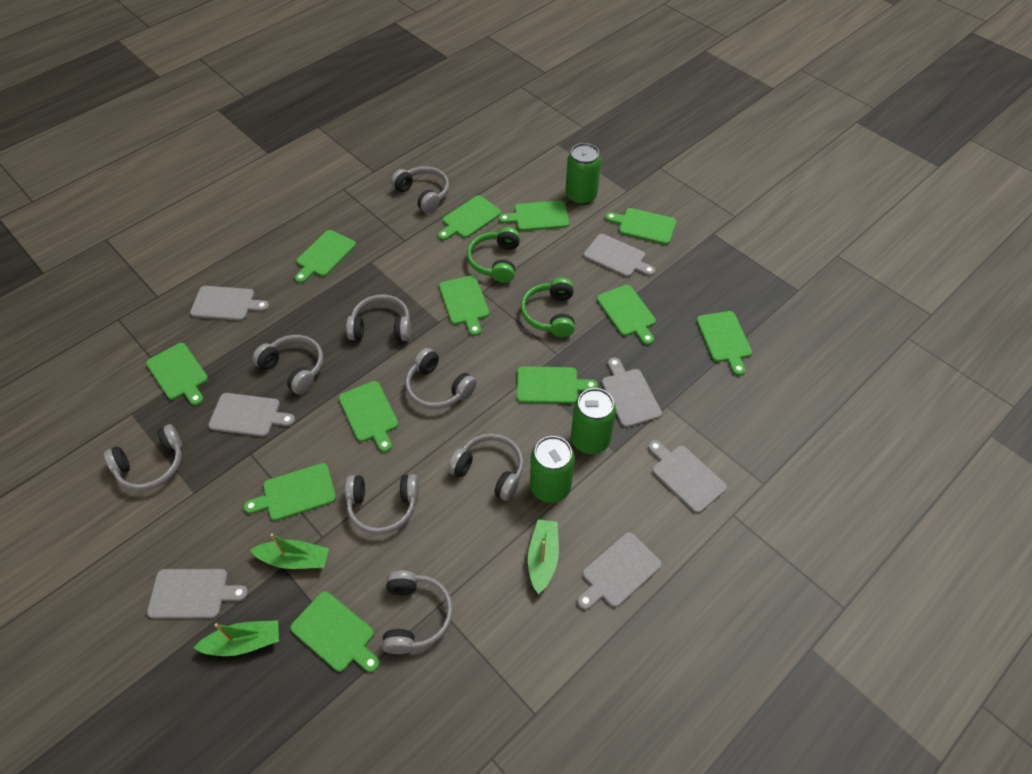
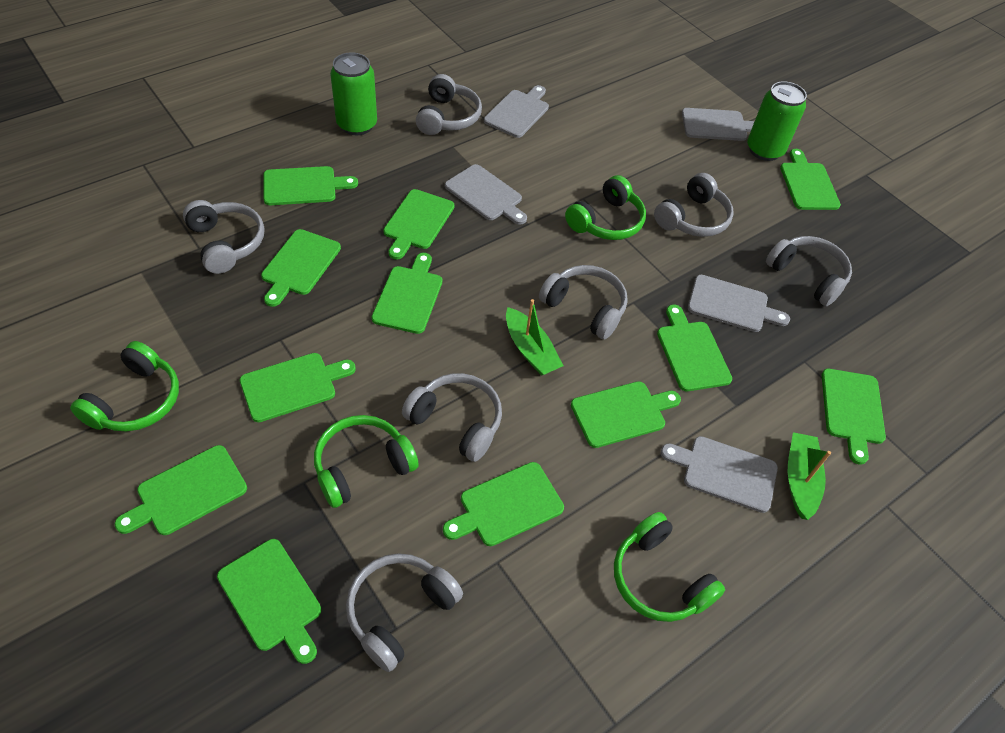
green boat: 3 -> 2
green can: 3 -> 2
green headphones: 2 -> 4
grey cutting board: 7 -> 5
grey headphones: 8 -> 7

